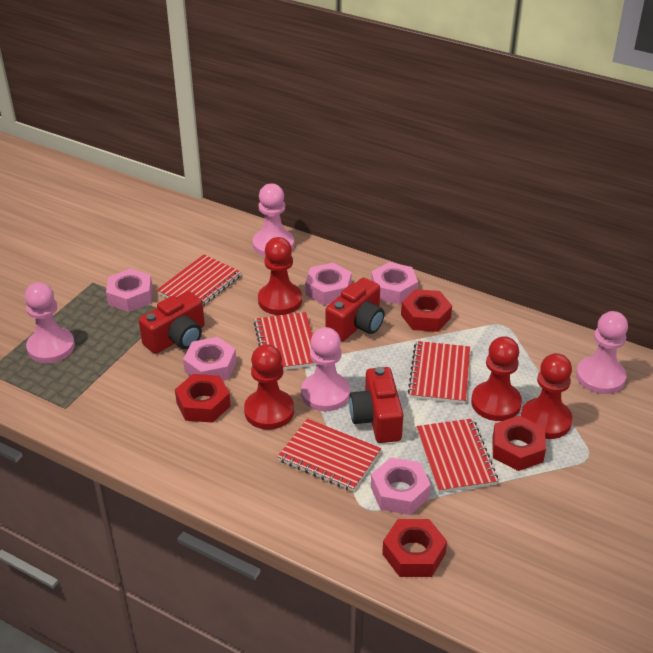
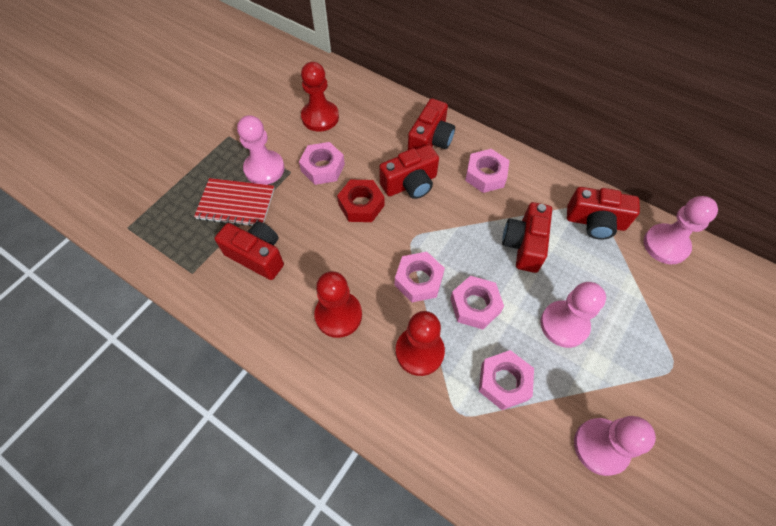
red camera: 3 -> 5
red notebook: 5 -> 1
red nut: 4 -> 1
red pawn: 4 -> 3

